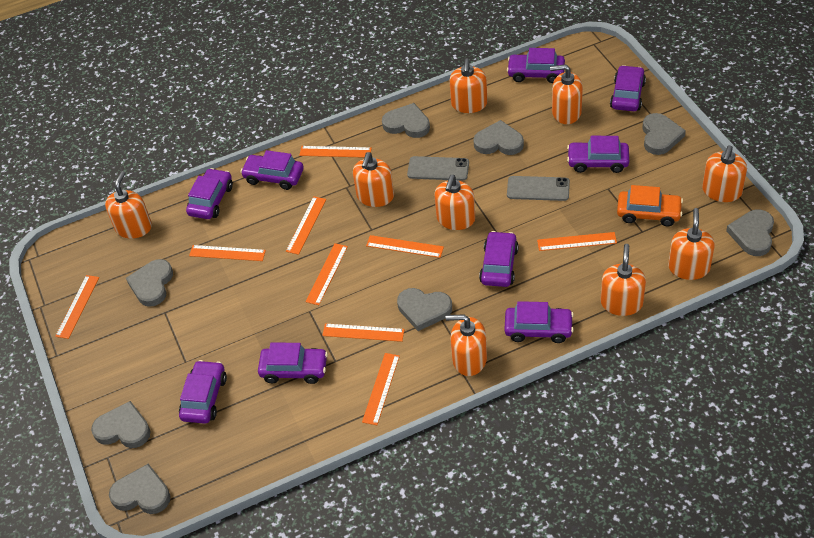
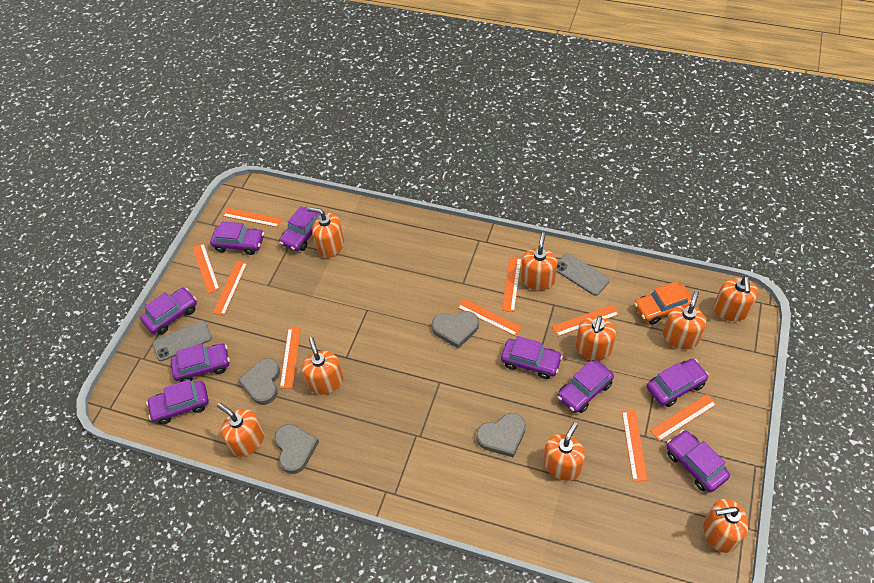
grey heart: 8 -> 4

